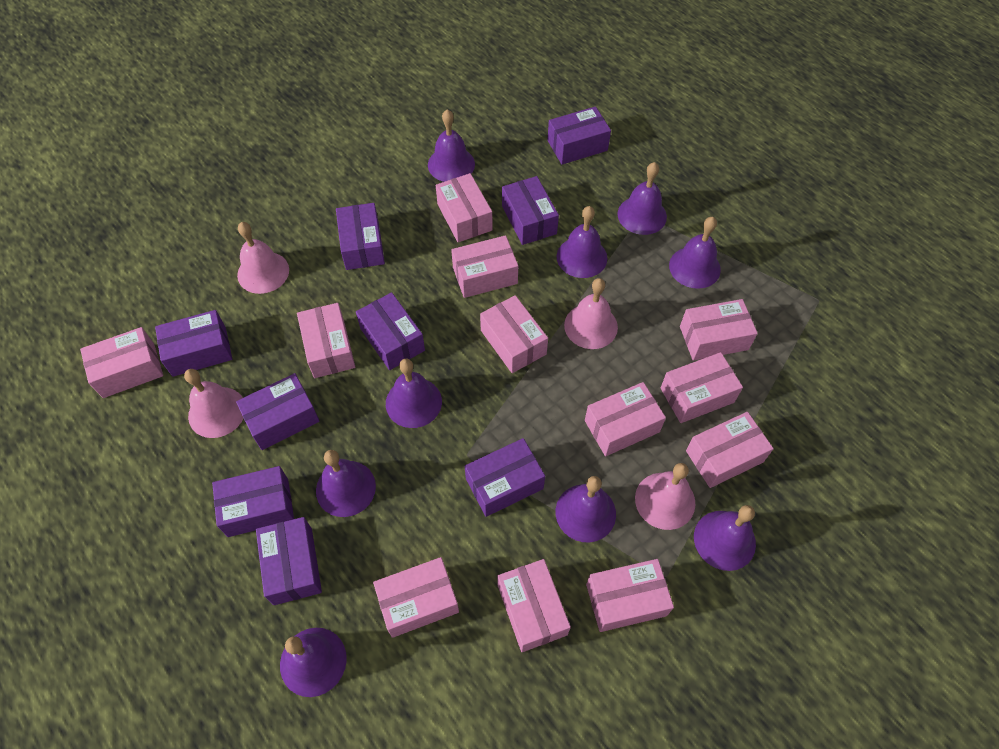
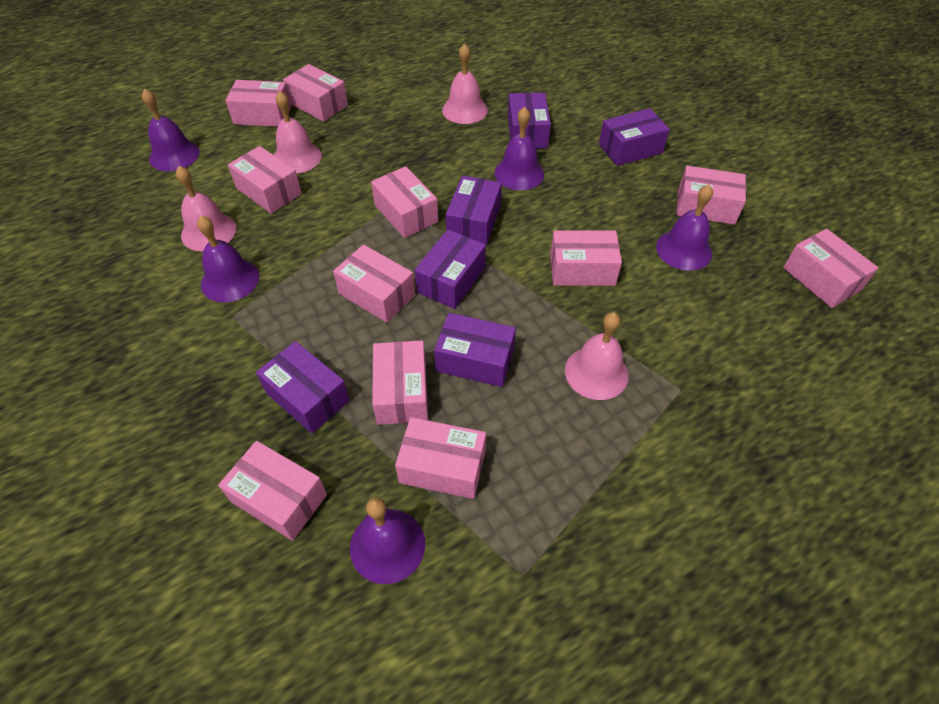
pink box: 12 -> 11
purple bell: 9 -> 5
purple box: 9 -> 6

